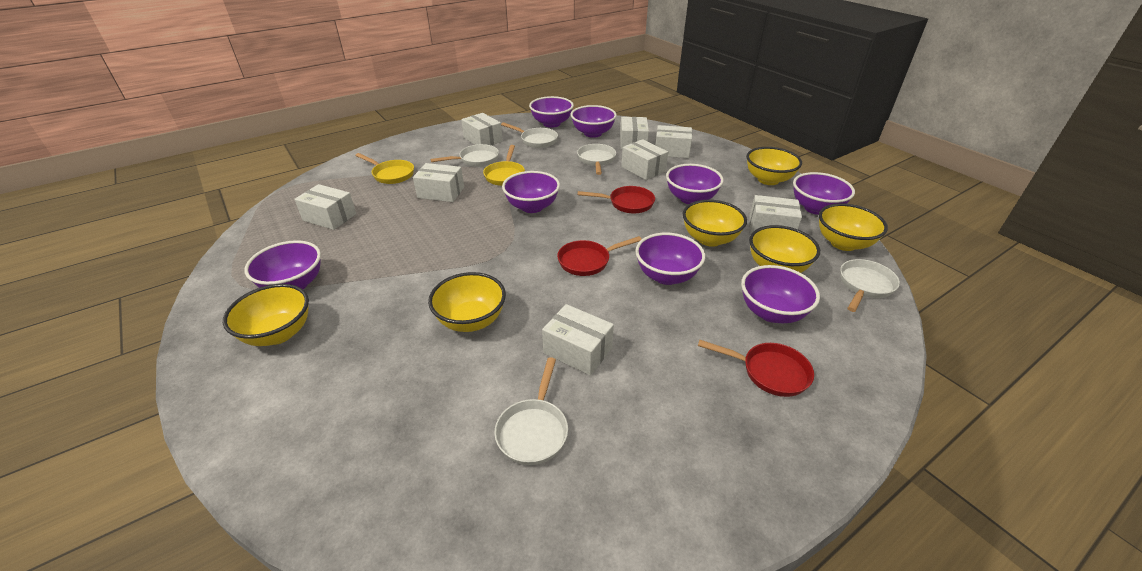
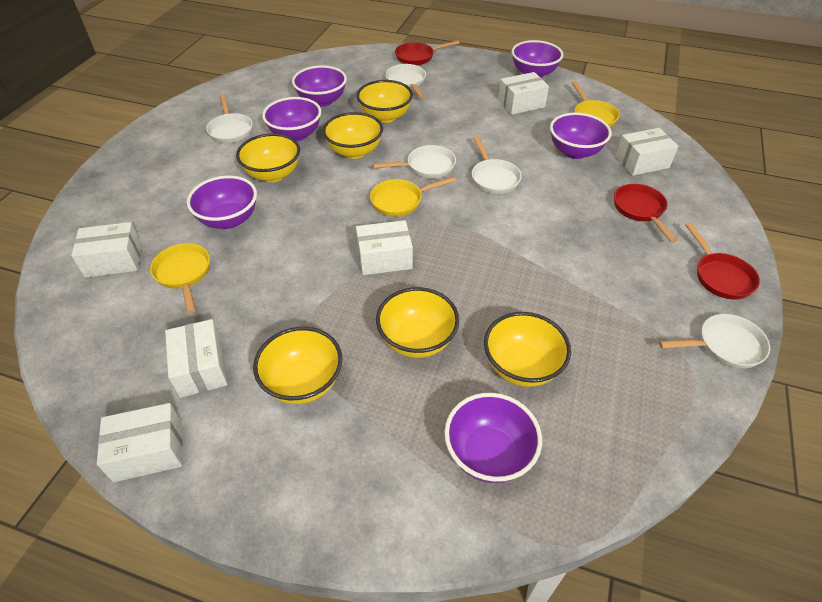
purple bowl: 8 -> 6
white box: 8 -> 6
yellow pan: 2 -> 3

